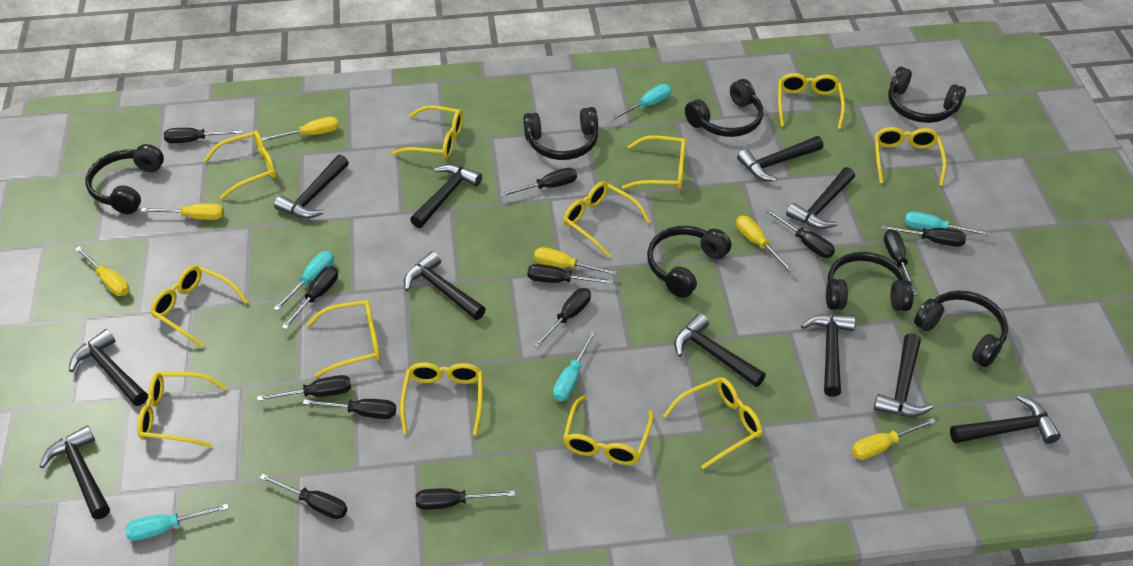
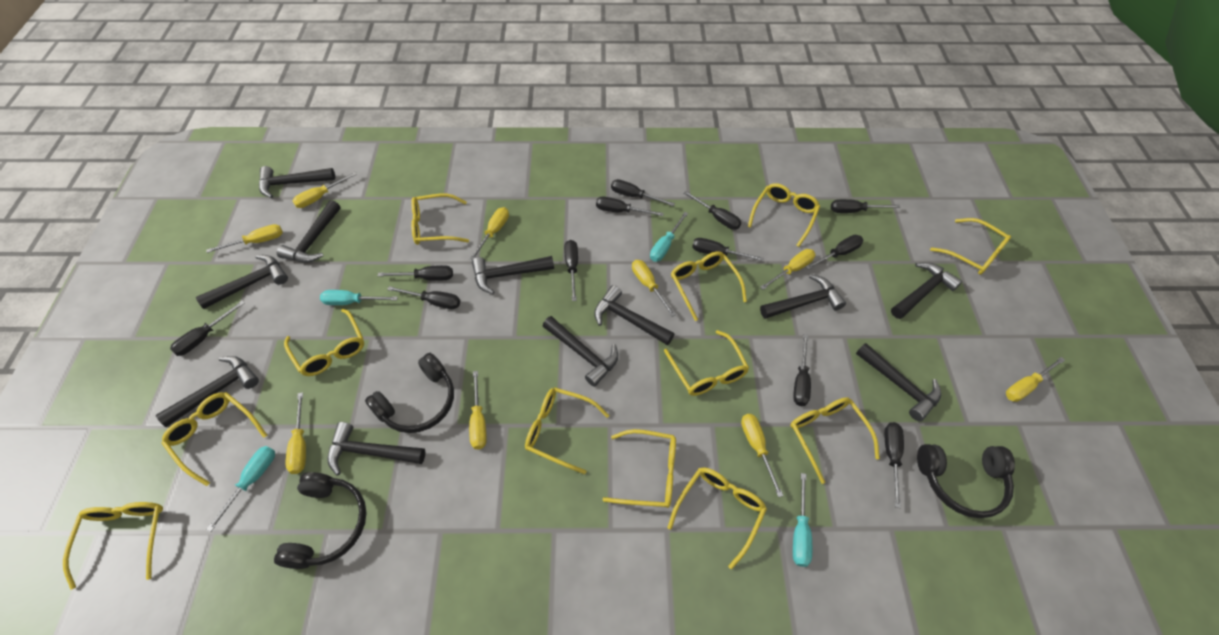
black headphones: 7 -> 3
turquoise screwdriver: 5 -> 4
yellow screwdriver: 6 -> 9

